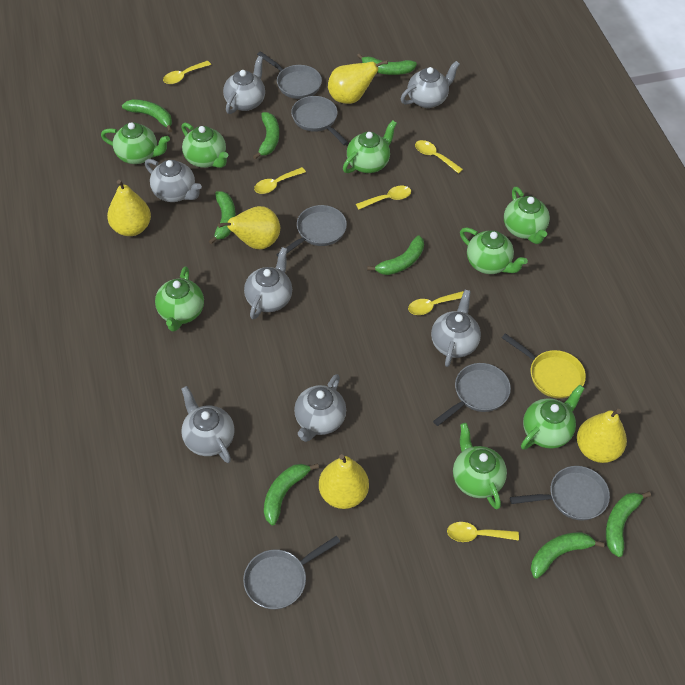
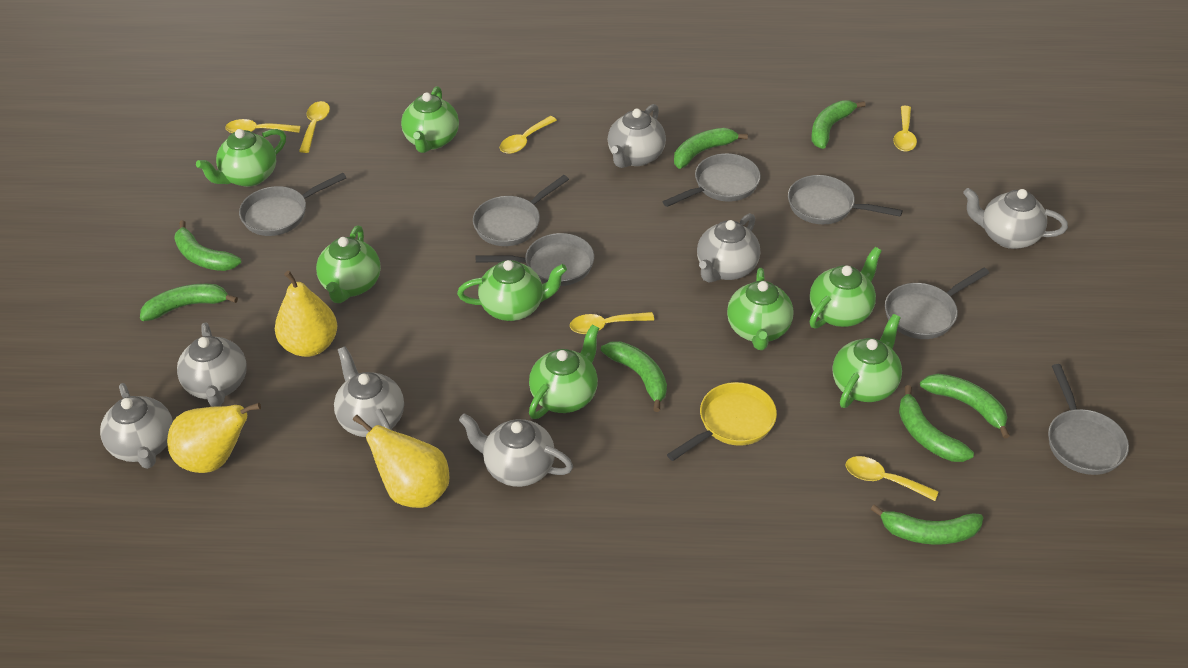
grey pan: 6 -> 7
yellow pear: 5 -> 3

